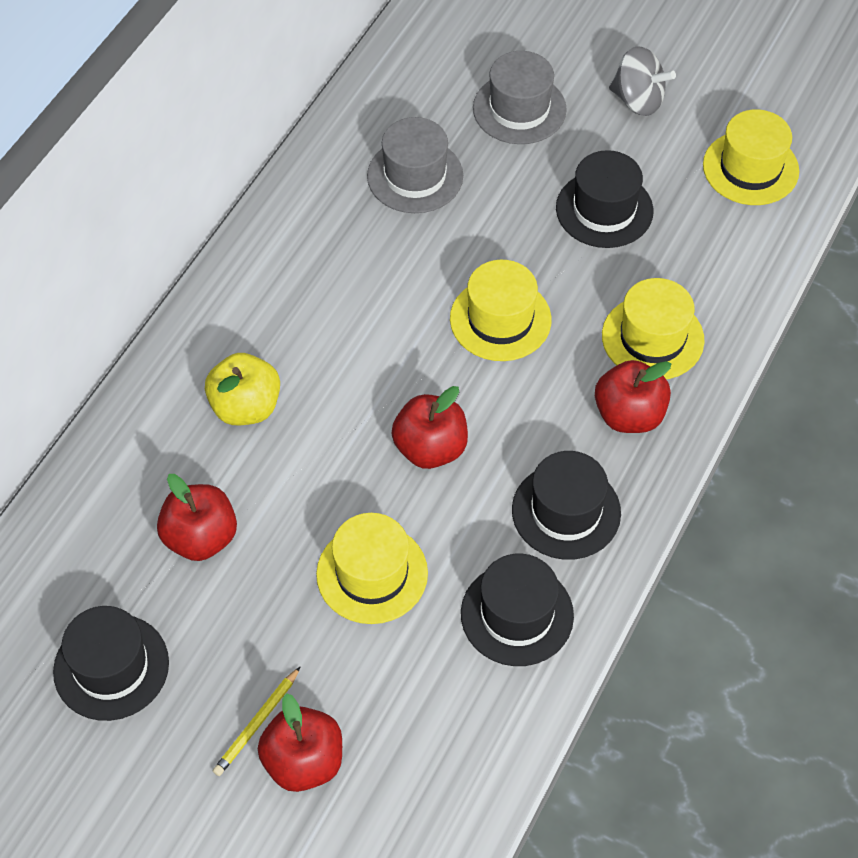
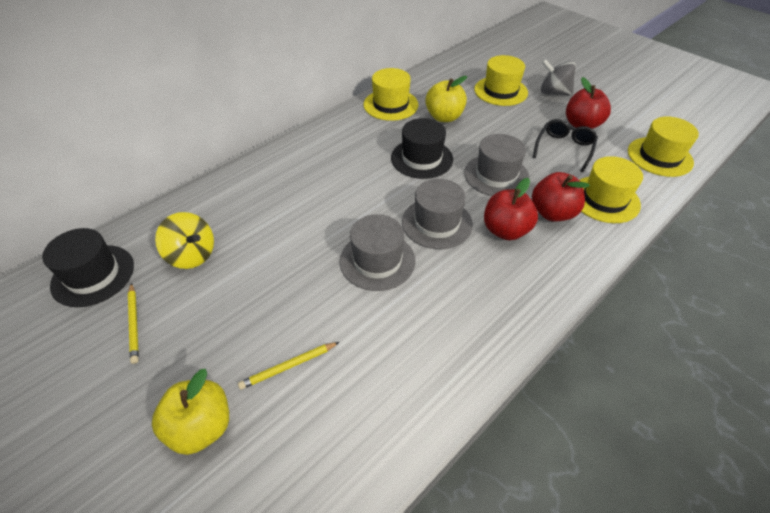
black glasses: 0 -> 1
black hat: 4 -> 2
grey hat: 2 -> 3
red apple: 4 -> 3
yellow apple: 1 -> 2
yellow pencil: 1 -> 2
yellow spinning top: 0 -> 1

